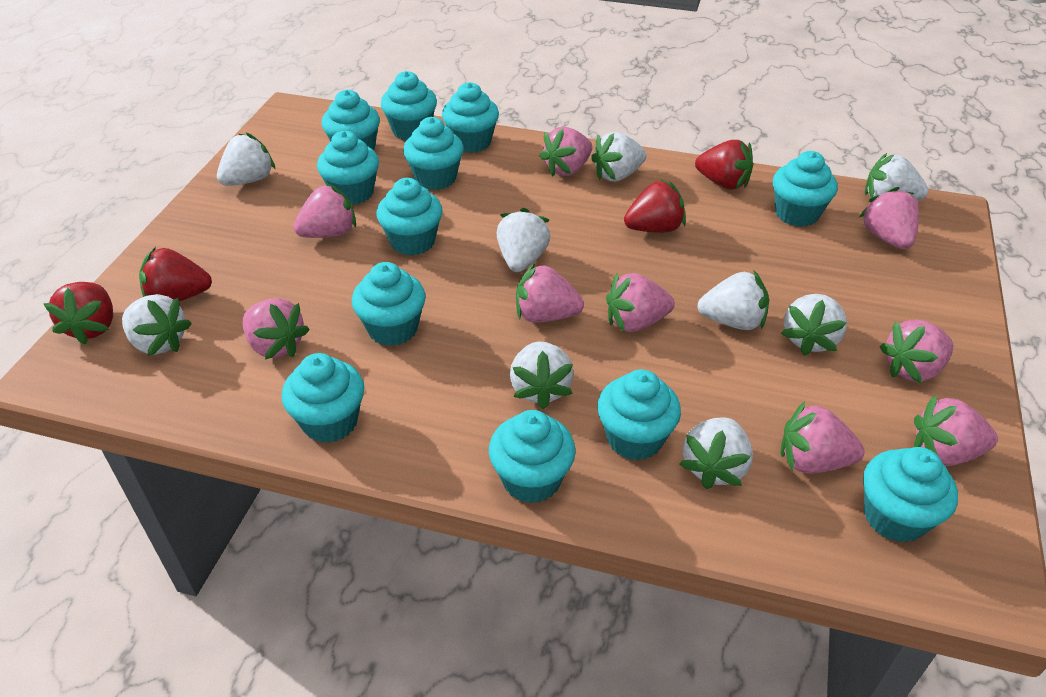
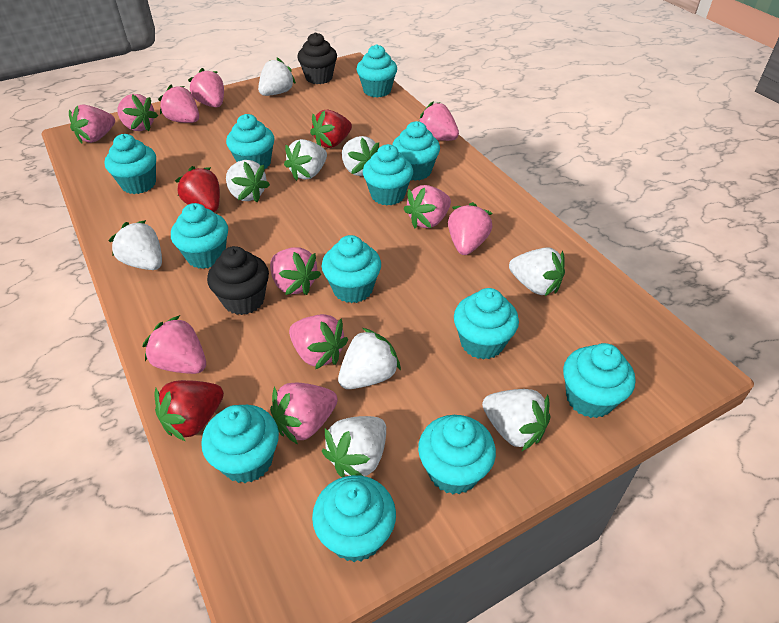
black cupcake: 0 -> 2
pink strawberry: 9 -> 11
red strawberry: 4 -> 3

